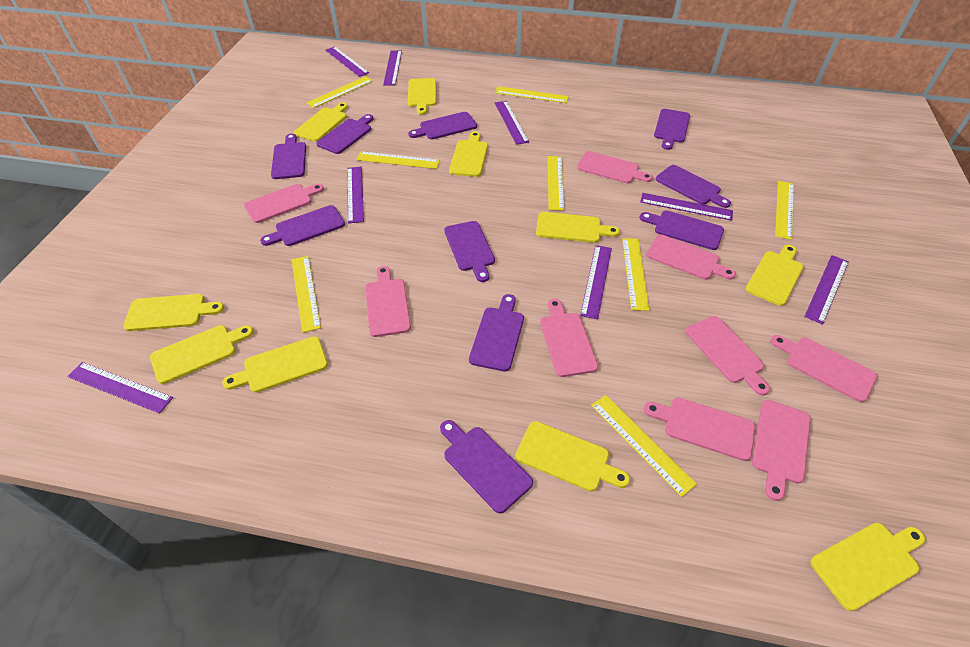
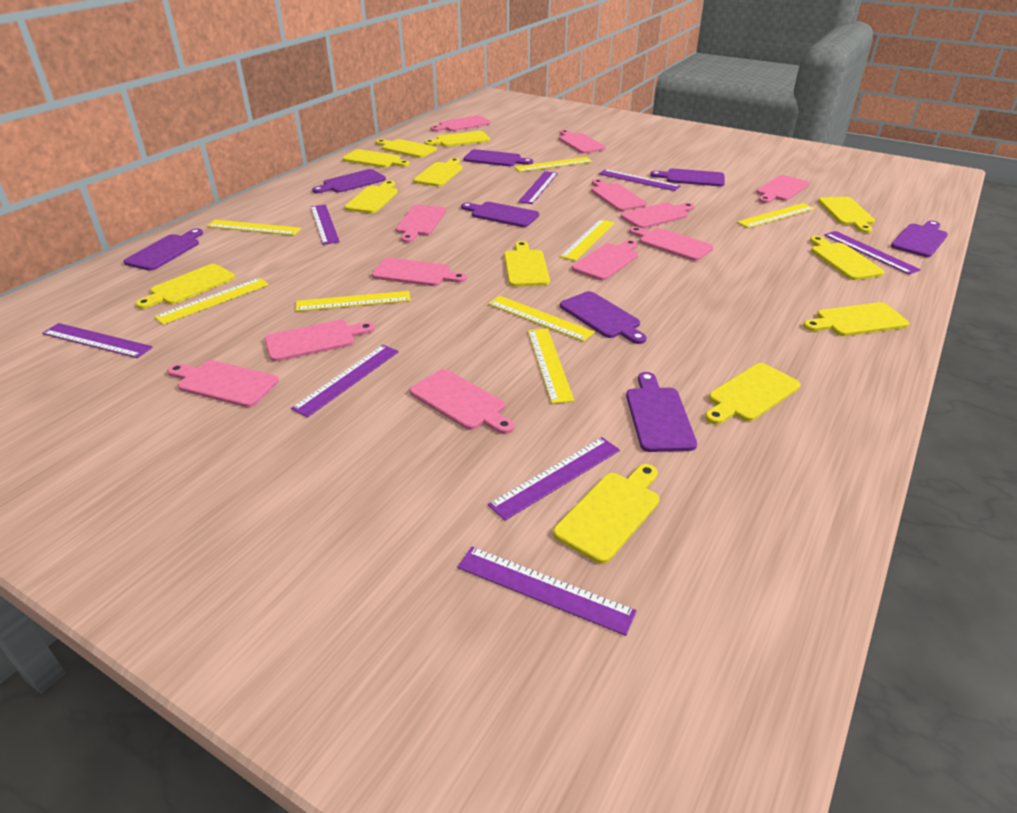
pink cutting board: 9 -> 12
purple cutting board: 10 -> 8
yellow cutting board: 10 -> 12

